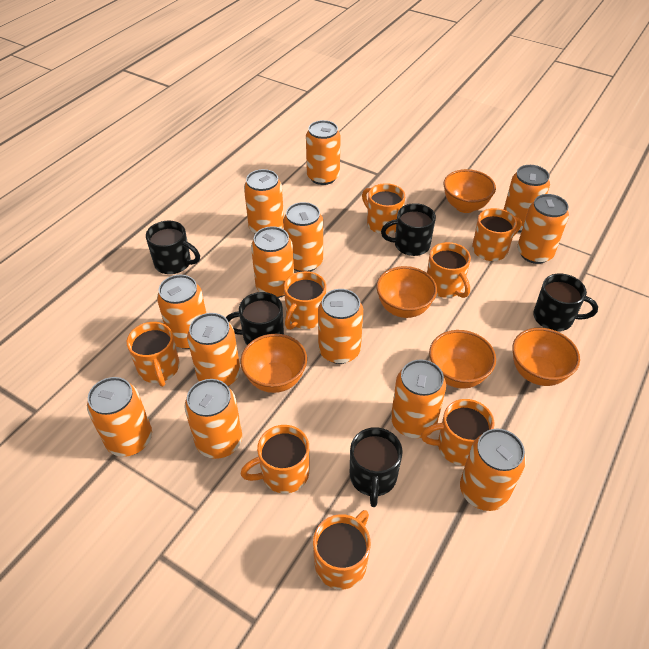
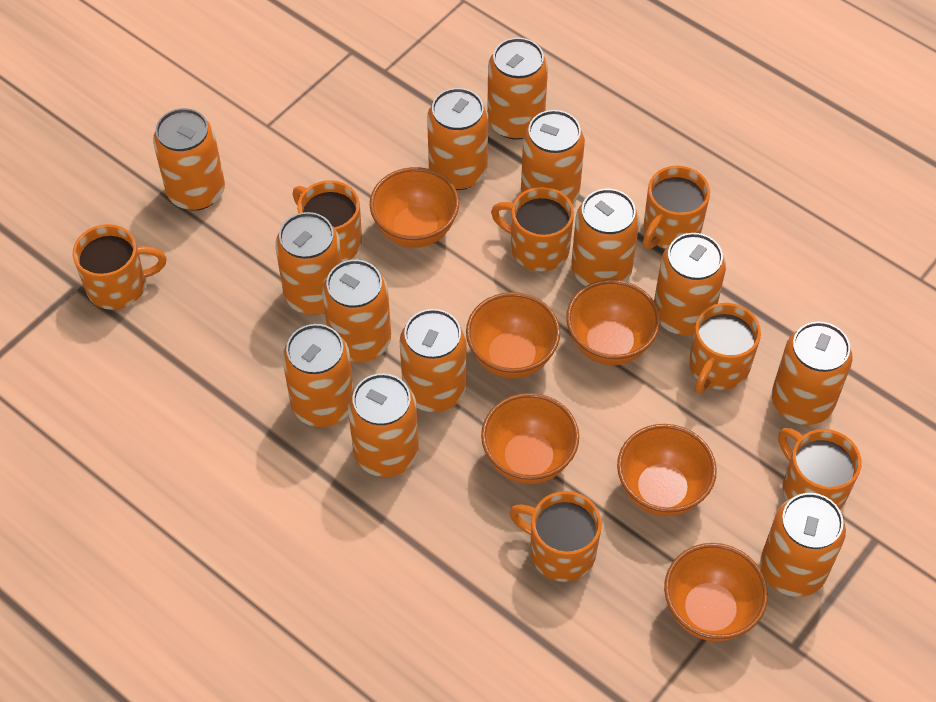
black mug: 5 -> 0
orange bowl: 5 -> 6
orange mug: 8 -> 7

